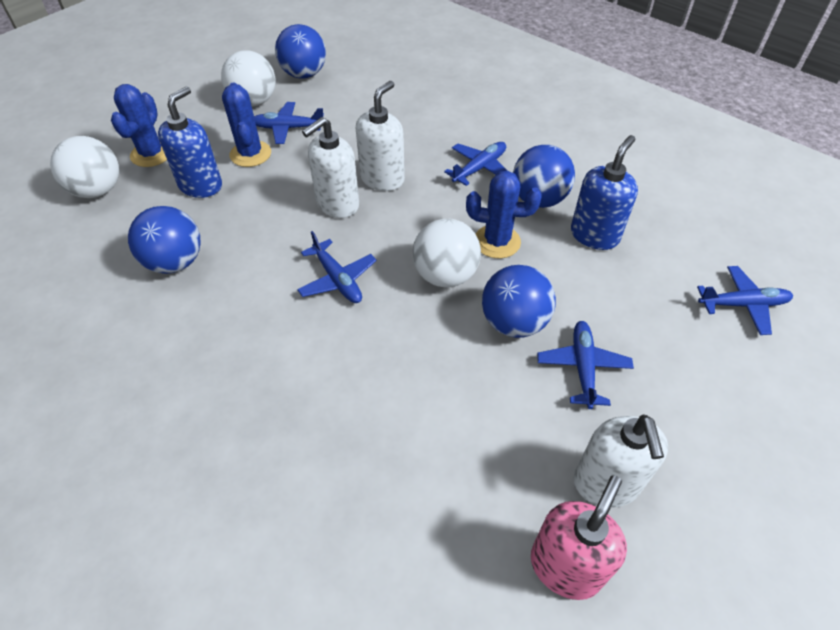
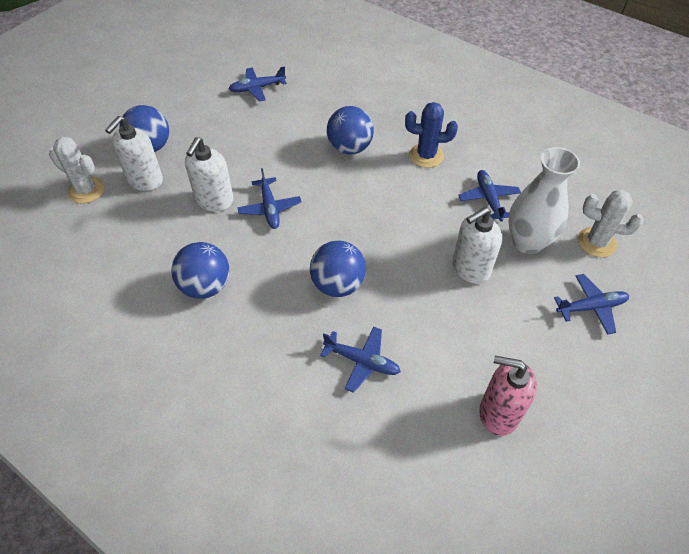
blue cactus: 3 -> 1
blue soap dispenser: 2 -> 0
white ball: 3 -> 0
white cactus: 0 -> 2
white vase: 0 -> 1

